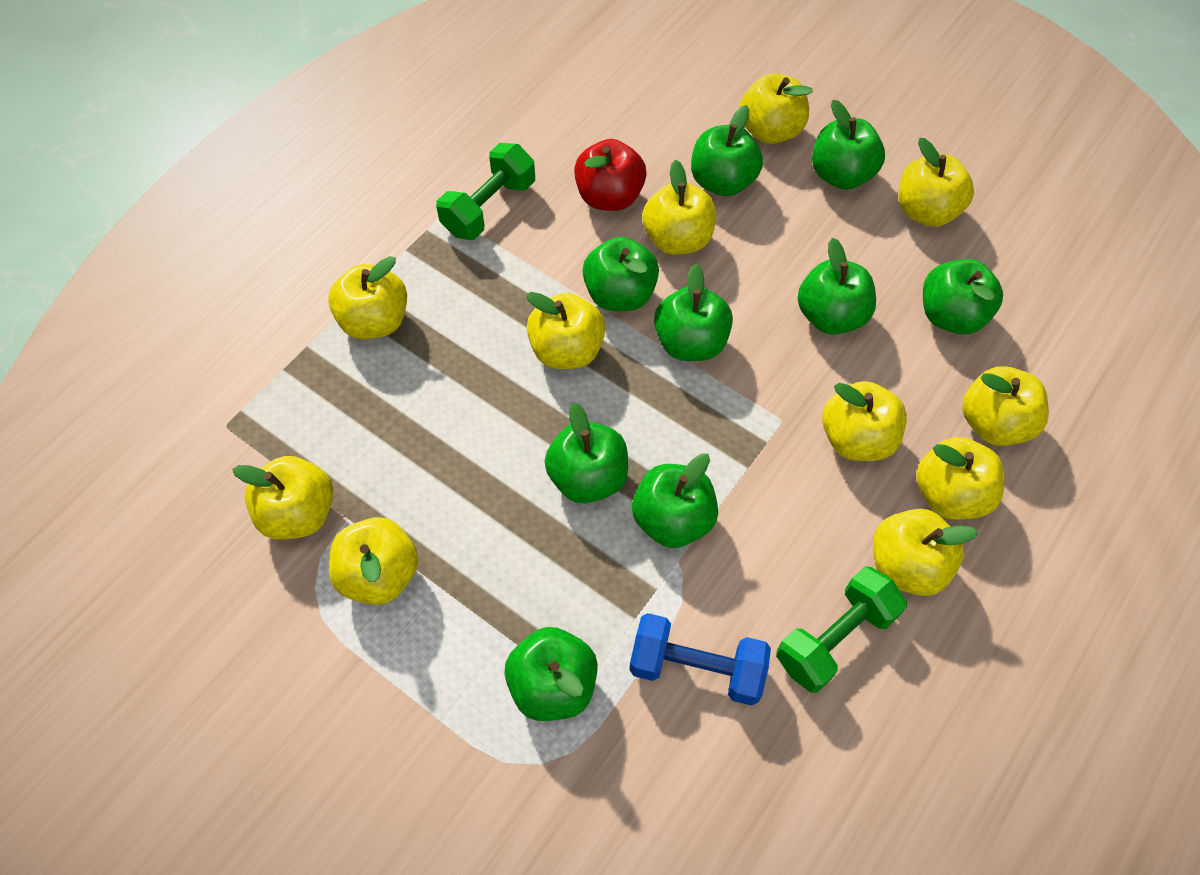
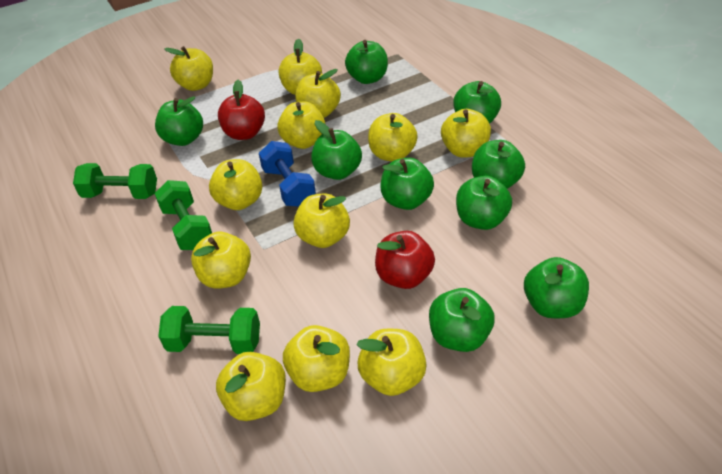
green dumbbell: 2 -> 3
red apple: 1 -> 2
yellow apple: 11 -> 12

